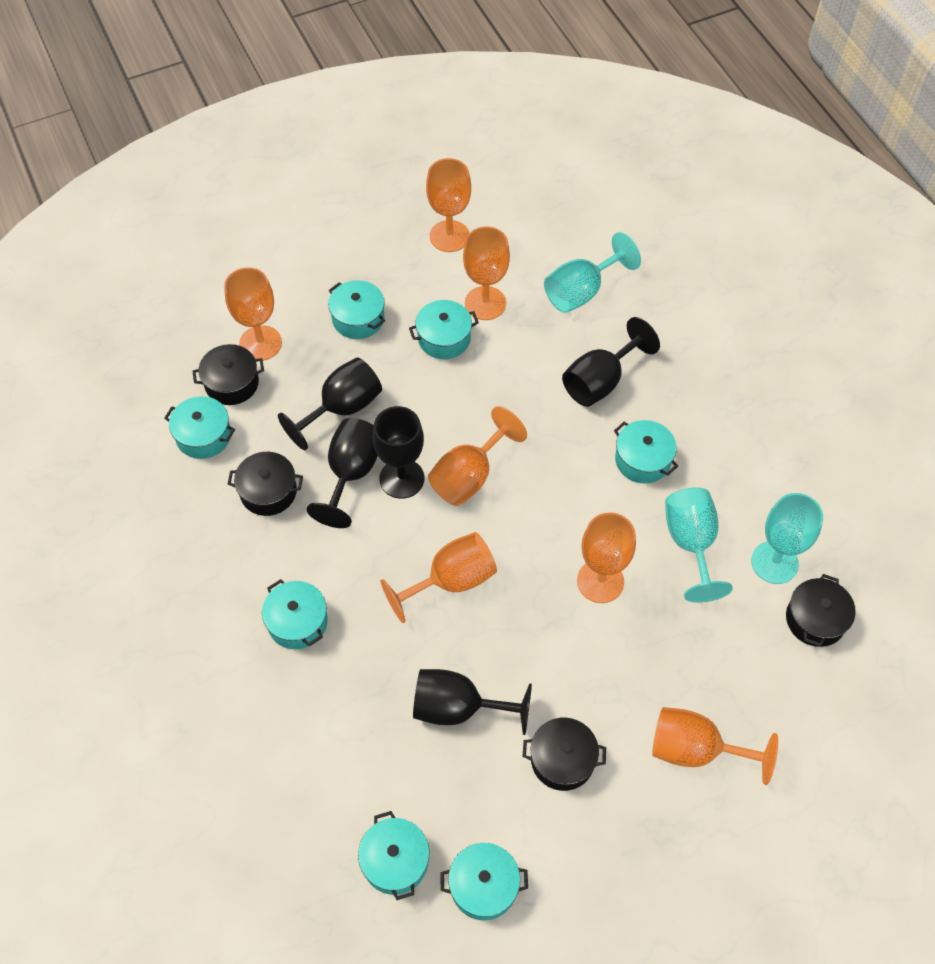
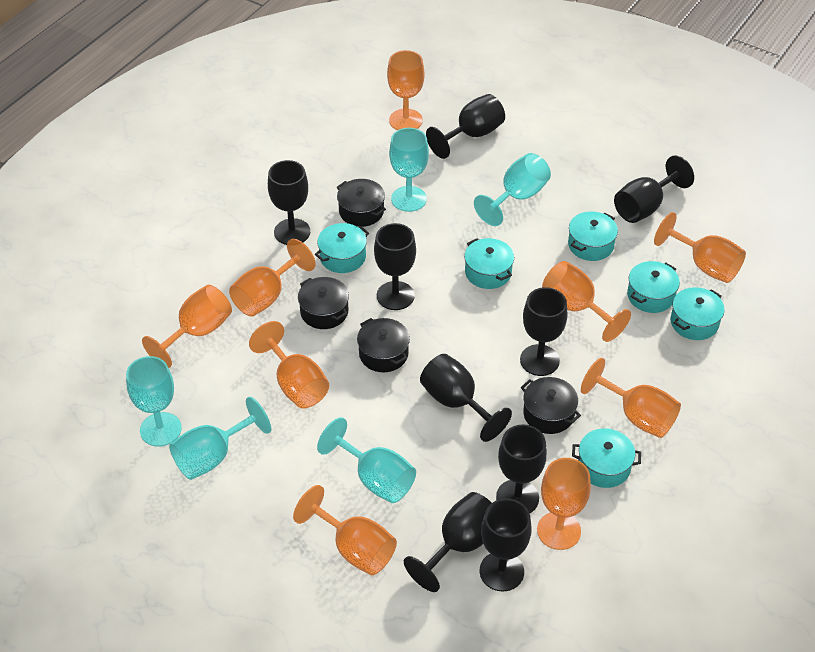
black goblet: 5 -> 9
orange goblet: 7 -> 9
turquoise goblet: 3 -> 5
turquoise pot: 7 -> 6

